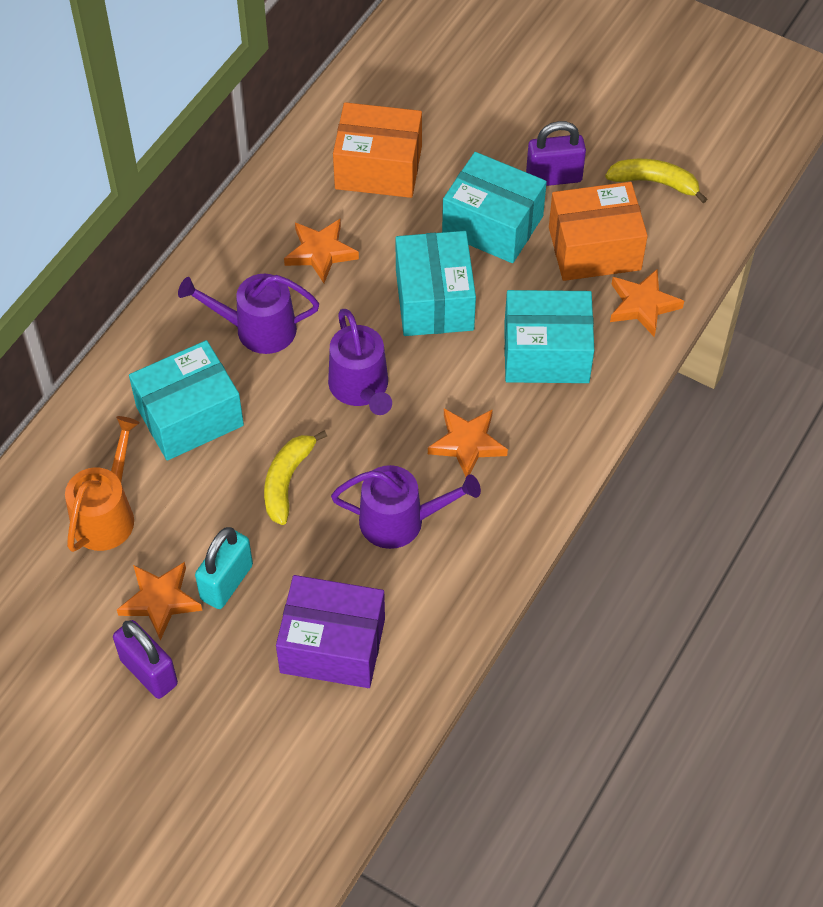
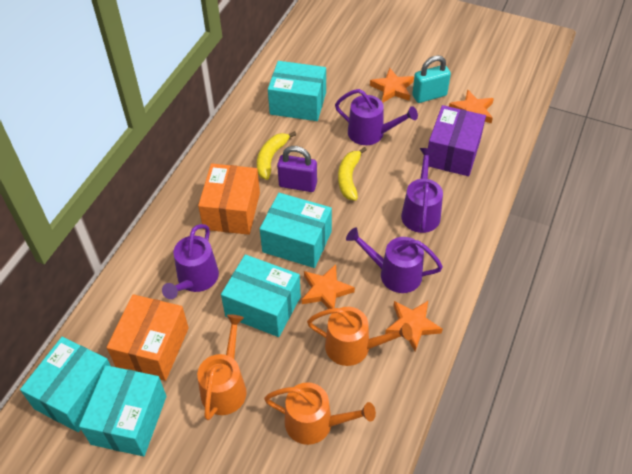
orange watering can: 1 -> 3
purple padlock: 2 -> 1
purple watering can: 3 -> 4
turquoise box: 4 -> 5

